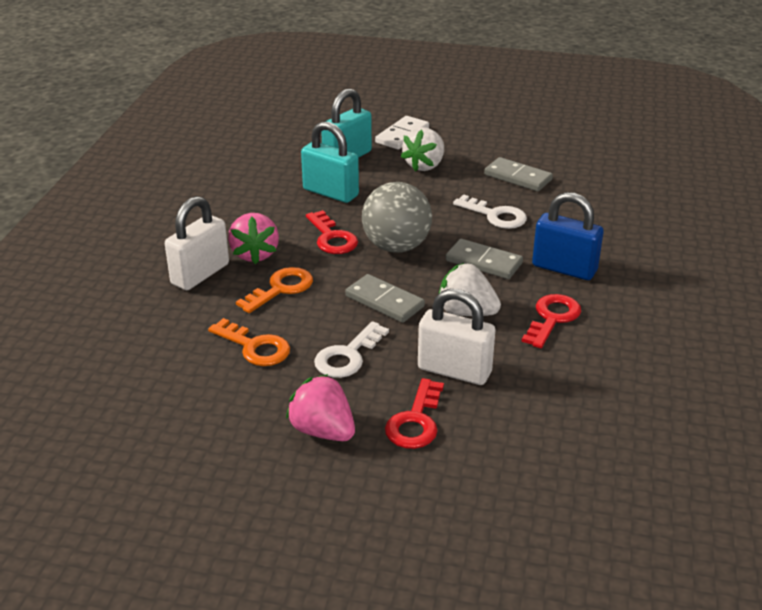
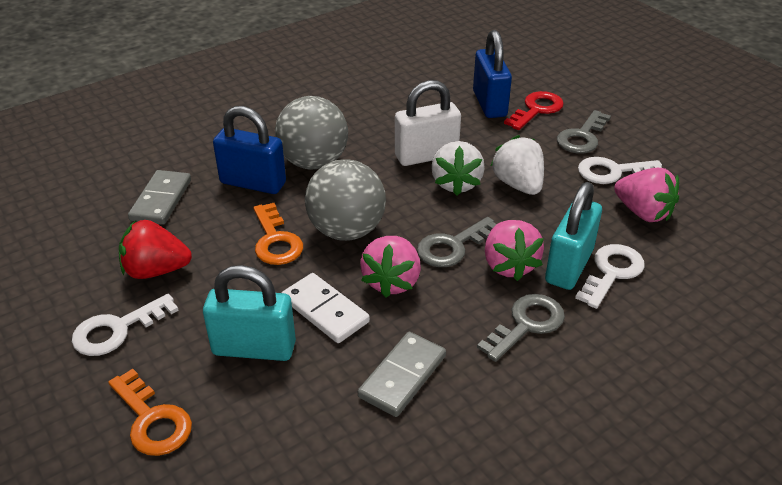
blue padlock: 1 -> 2
grey ball: 1 -> 2
grey domino: 3 -> 2
grey key: 0 -> 3
pink strawberry: 2 -> 3
red key: 3 -> 1
red strawberry: 0 -> 1
white key: 2 -> 3
white padlock: 2 -> 1

